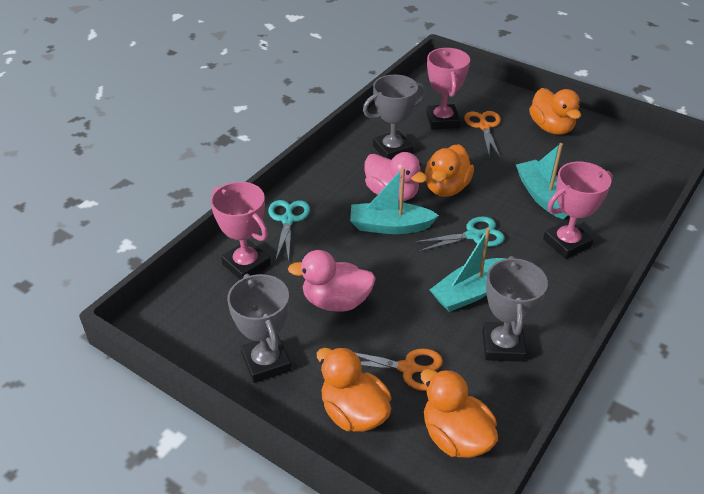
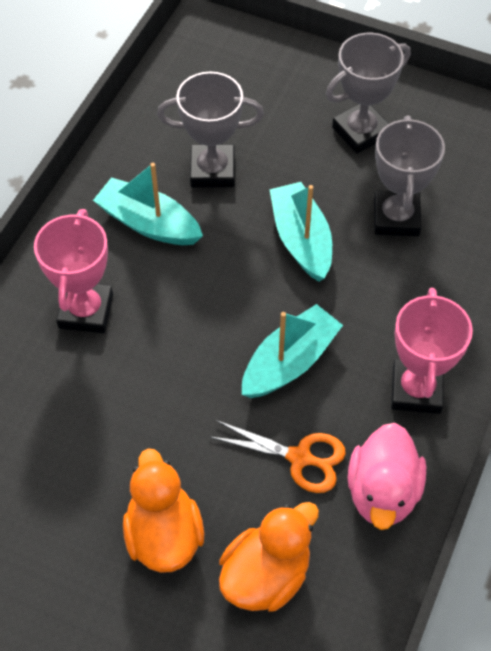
orange duck: 4 -> 2
orange scissors: 2 -> 1
pink duck: 2 -> 1
pink trophy: 3 -> 2
turquoise scissors: 2 -> 0

